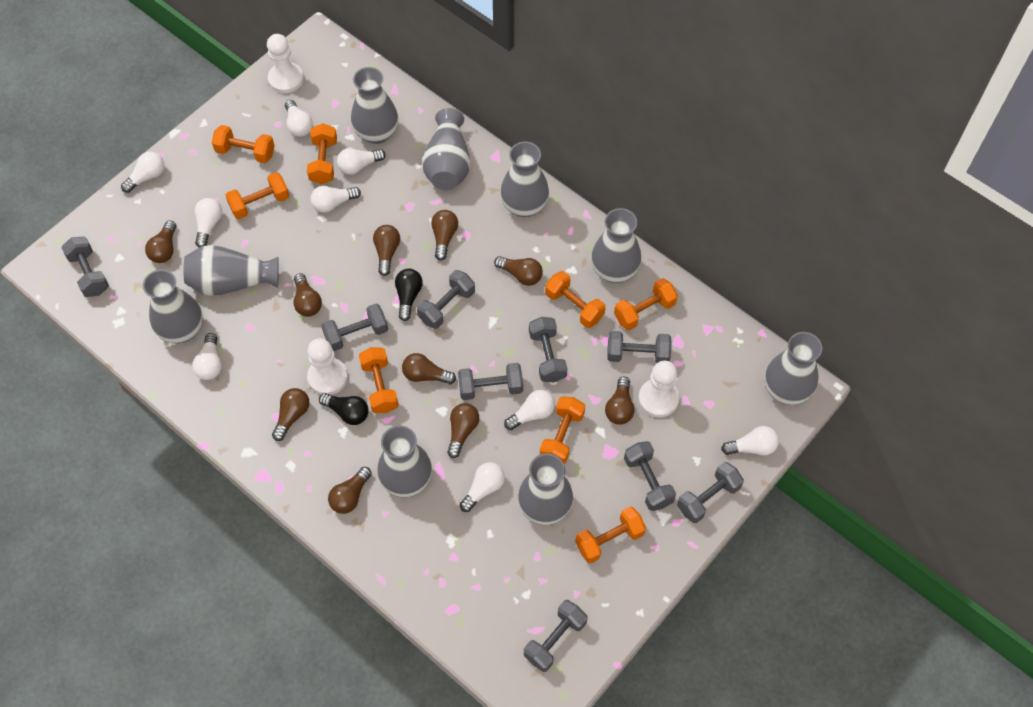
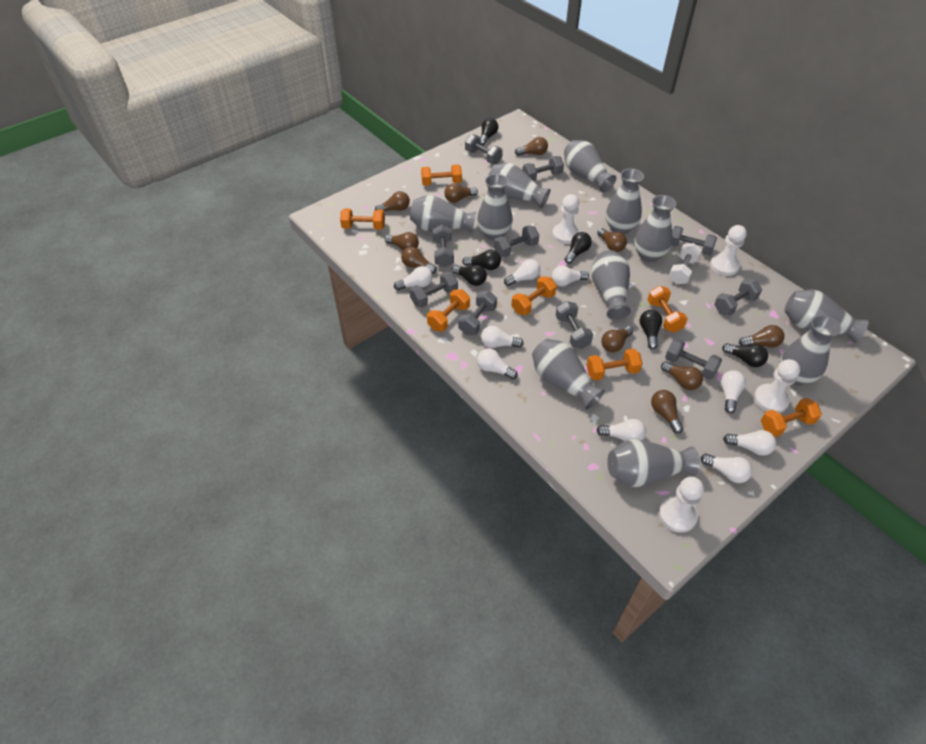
black light bulb: 2 -> 6
grey dumbbell: 9 -> 10
grey vase: 9 -> 11
orange dumbbell: 8 -> 7
white dumbbell: 0 -> 1
white pawn: 3 -> 4

